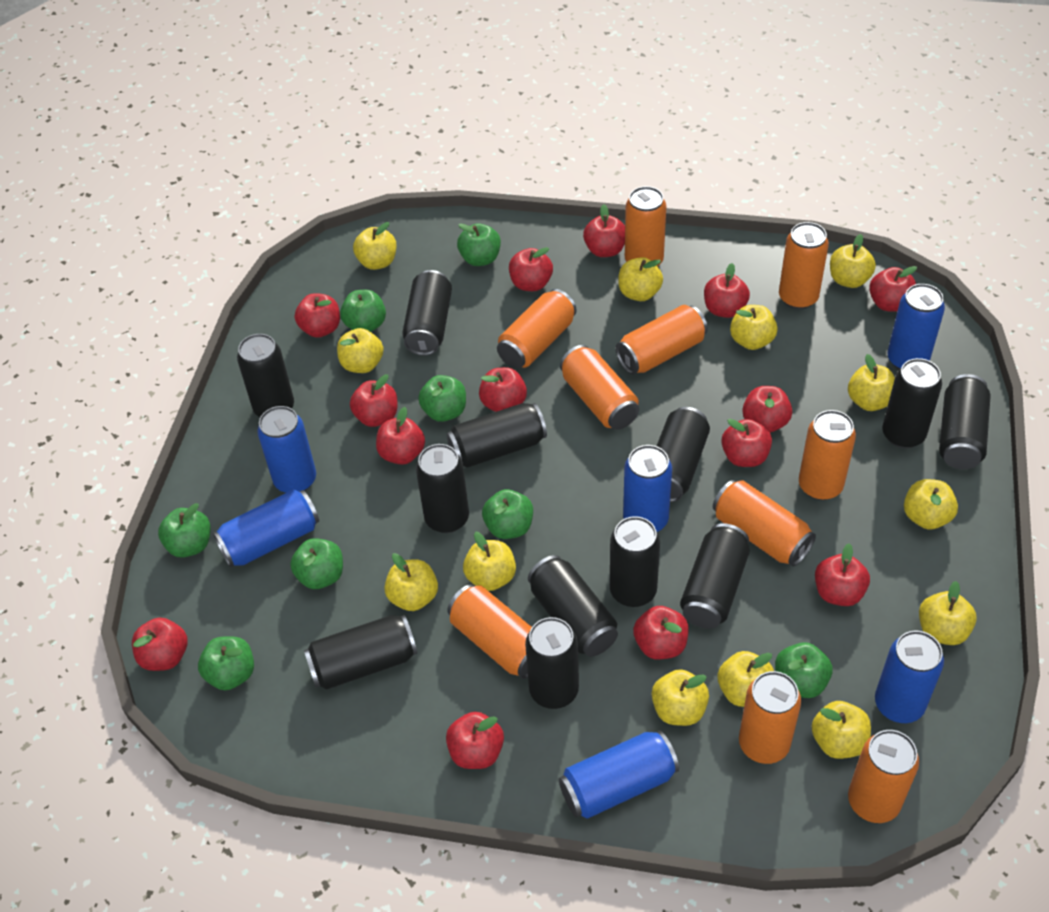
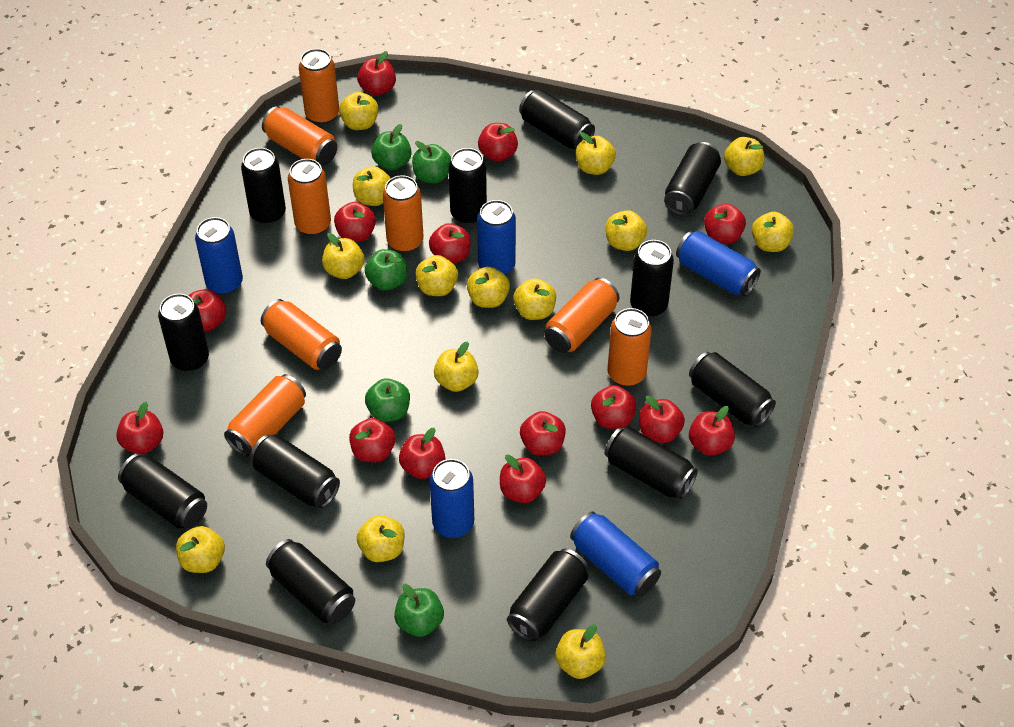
blue can: 6 -> 5
green apple: 8 -> 5
orange can: 10 -> 8
yellow apple: 13 -> 14

